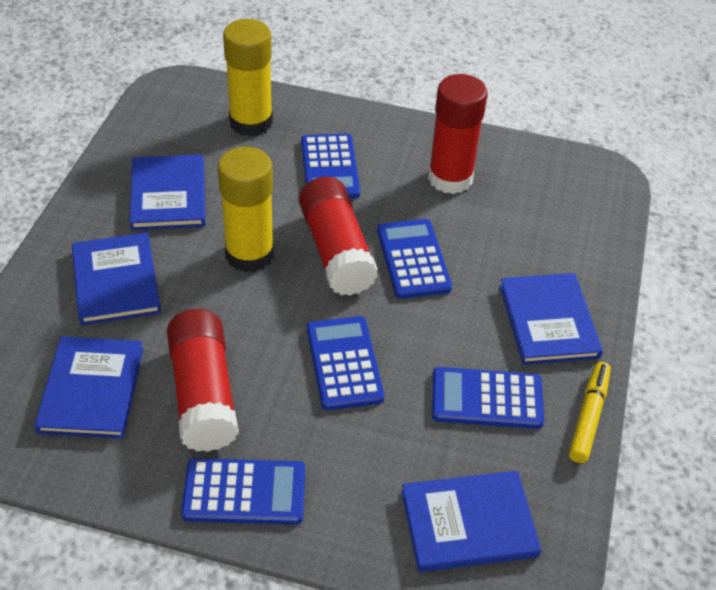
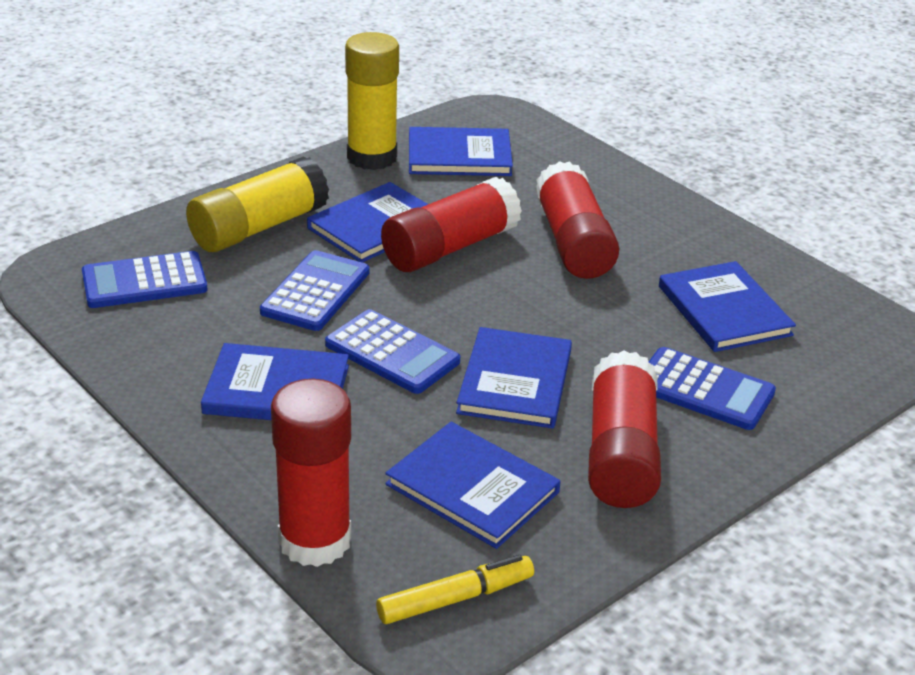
blue book: 5 -> 6
blue calculator: 5 -> 4
red glue stick: 3 -> 4

